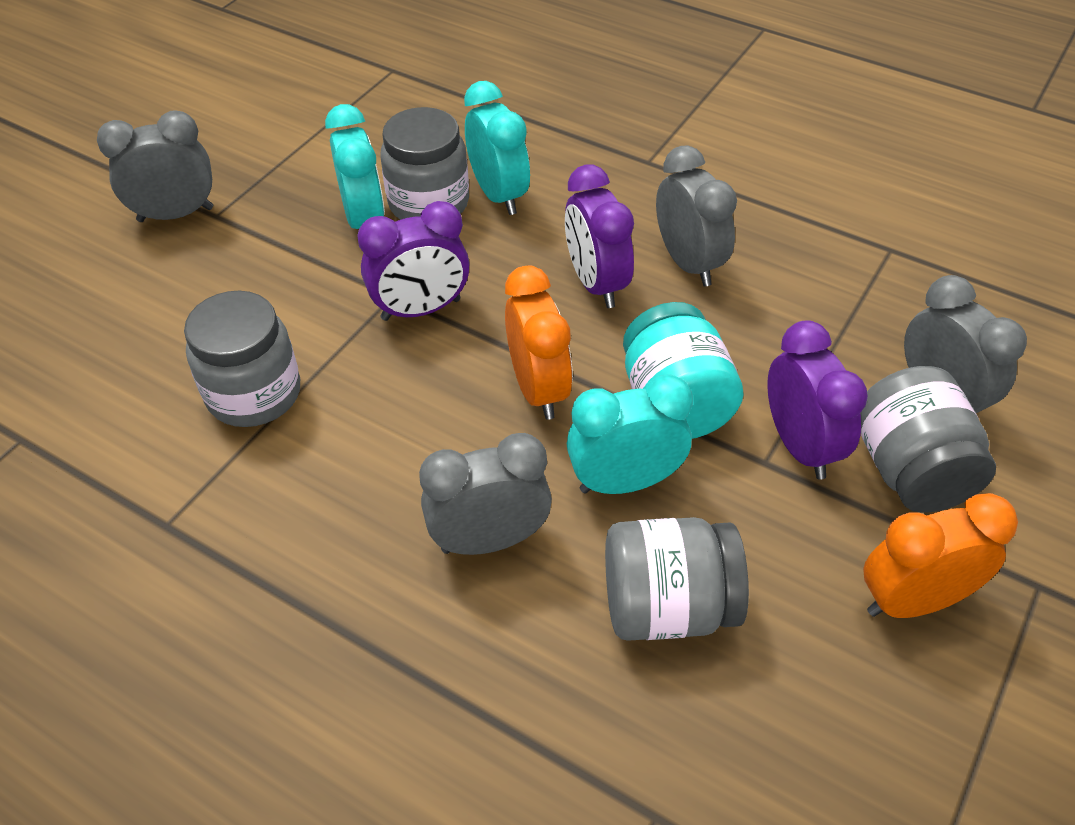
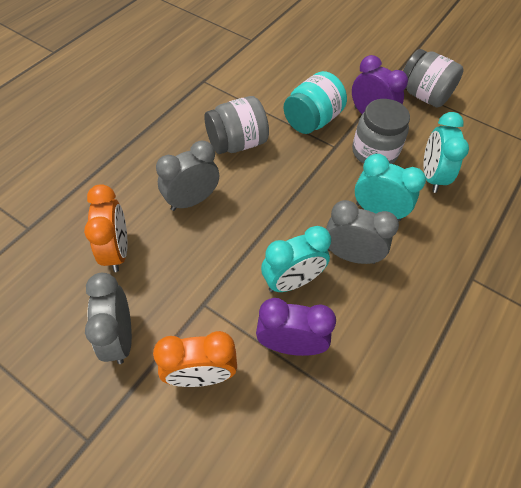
grey clock: 4 -> 3
grey jar: 4 -> 3
purple clock: 3 -> 2

